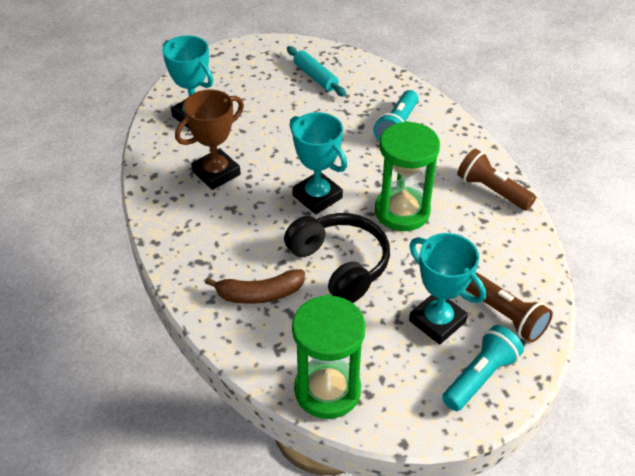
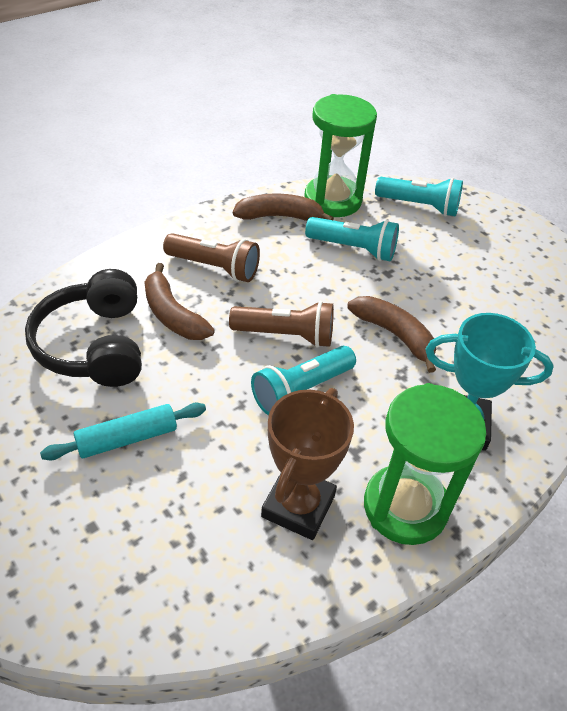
brown banana: 1 -> 3
turquoise flashlight: 2 -> 3
turquoise trophy: 3 -> 1

